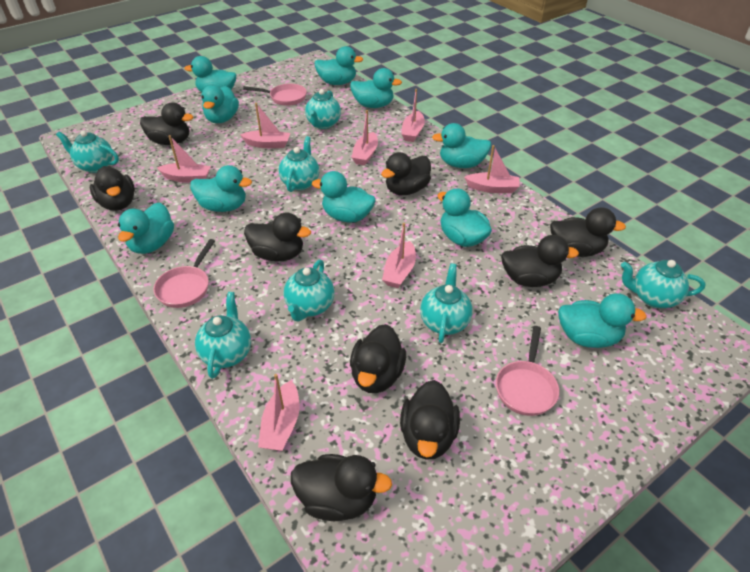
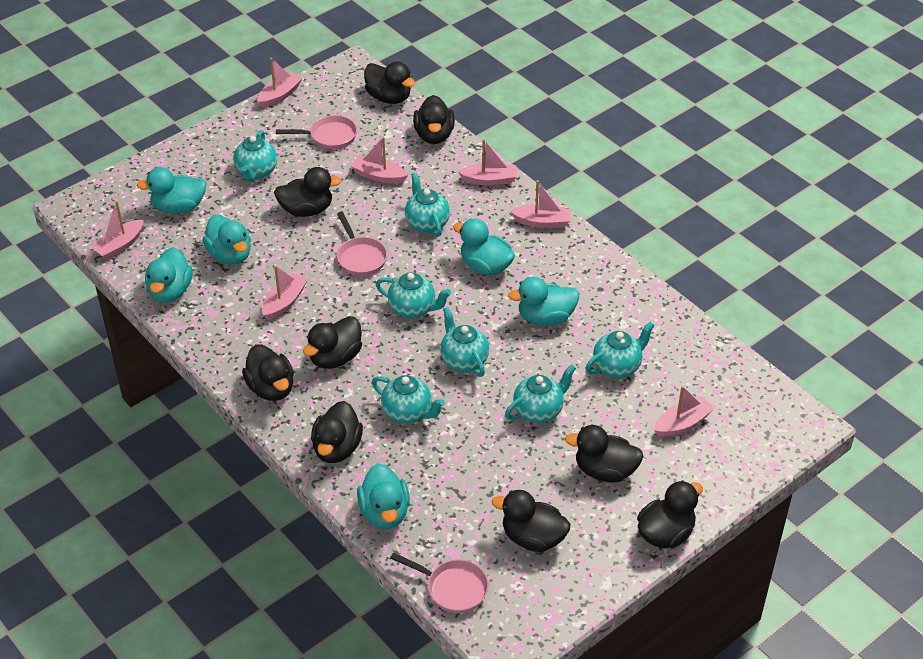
turquoise duck: 10 -> 6

